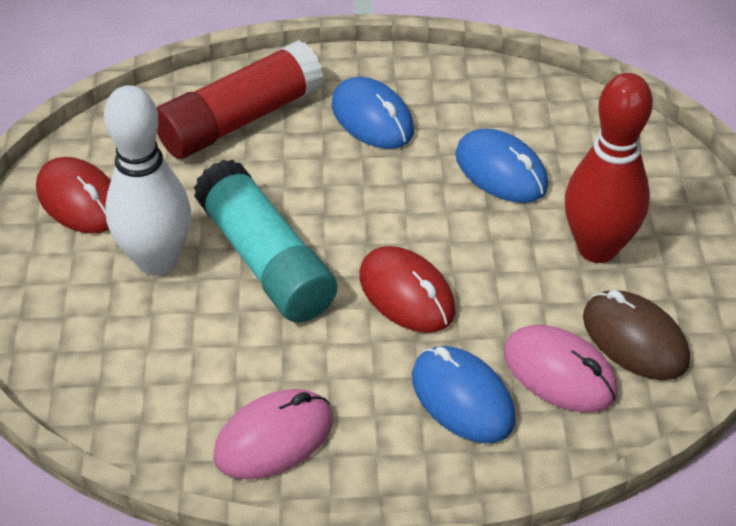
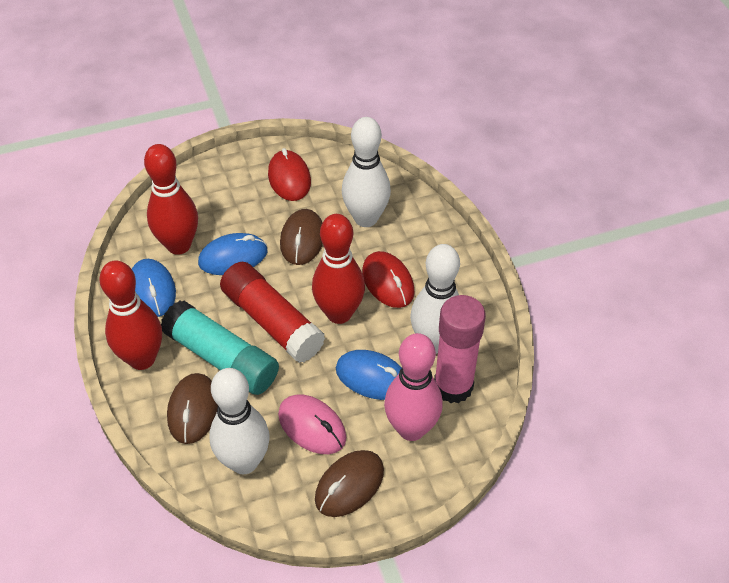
brown mouse: 1 -> 3
pink bowling pin: 0 -> 1
pink glue stick: 0 -> 1
pink mouse: 2 -> 1
red bowling pin: 1 -> 3
white bowling pin: 1 -> 3

